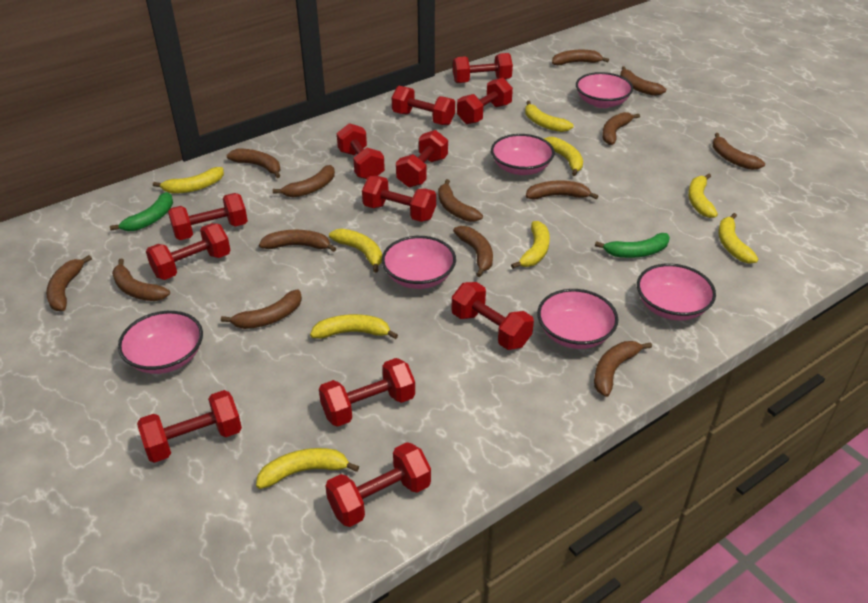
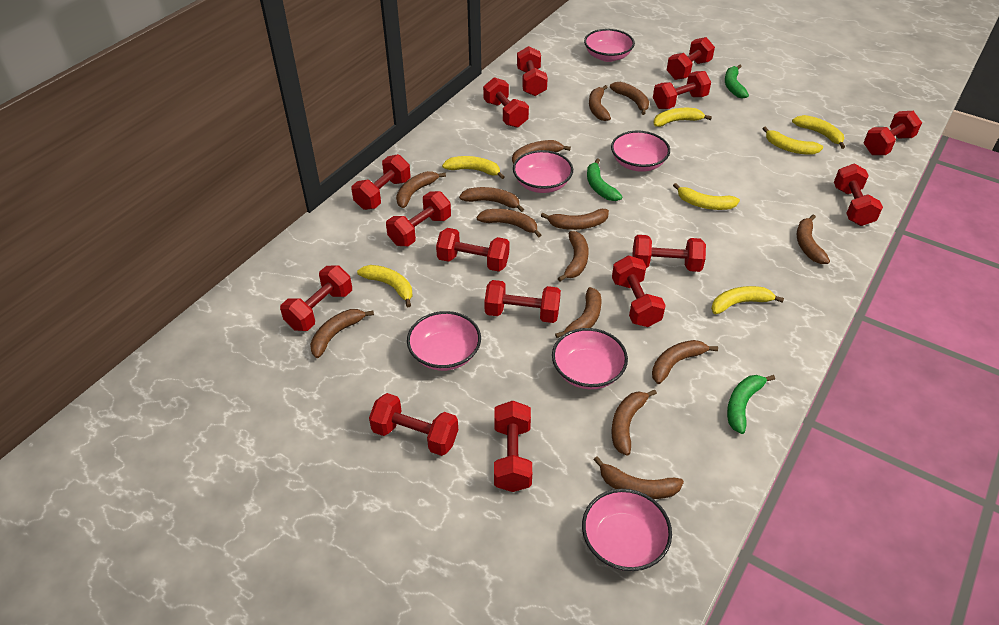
green banana: 2 -> 3
red dumbbell: 12 -> 15
yellow banana: 9 -> 7

